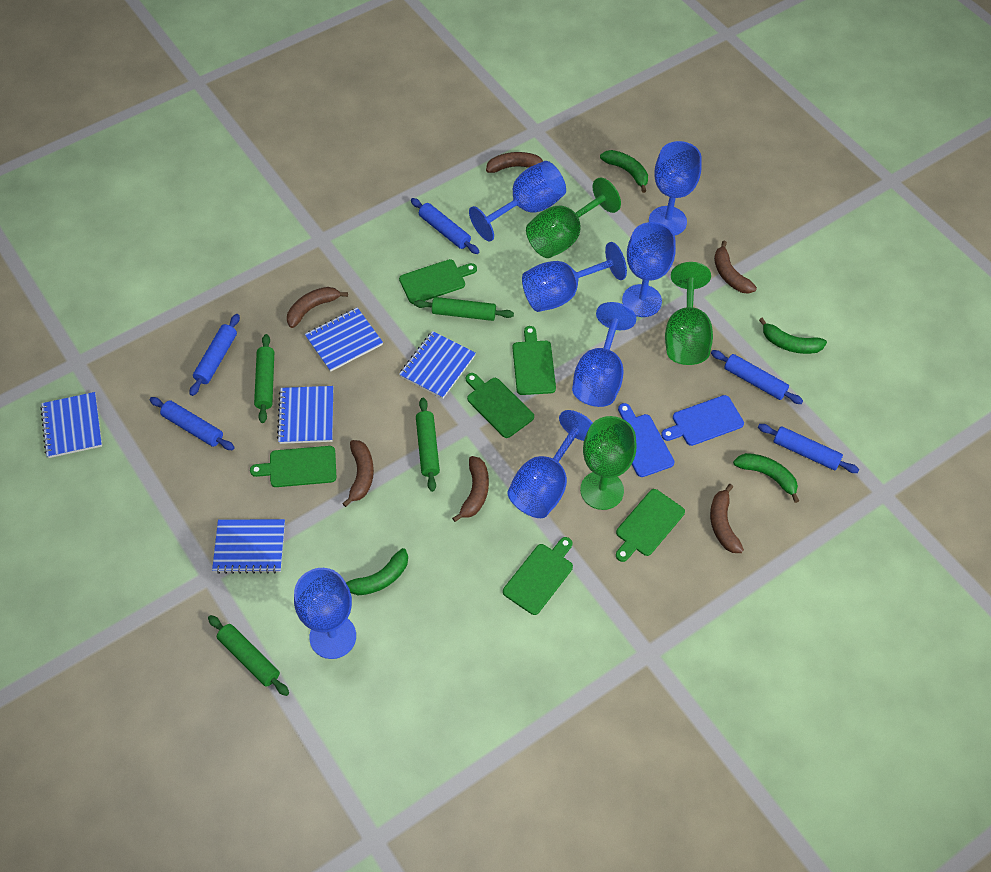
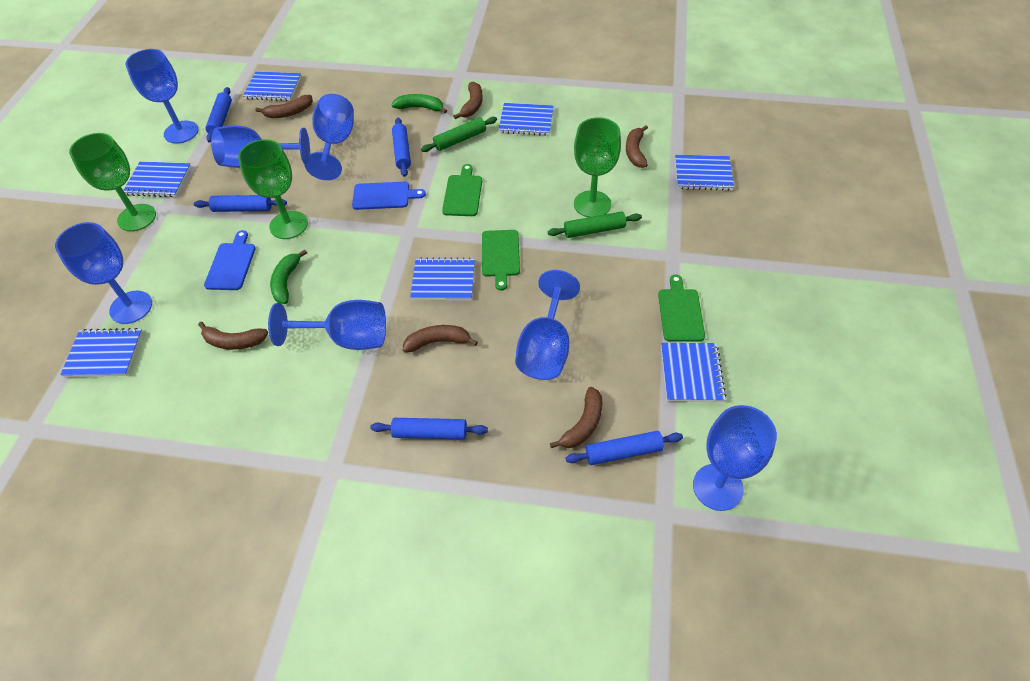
blue notebook: 5 -> 7
green banana: 4 -> 2
green cutting board: 6 -> 3
green rolling pin: 4 -> 2

